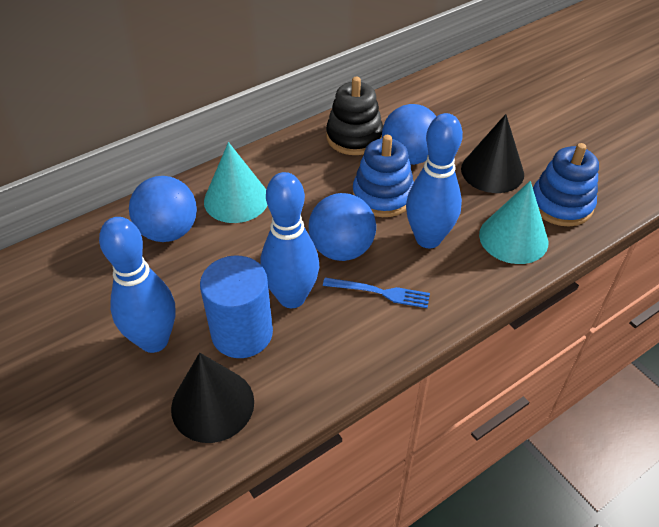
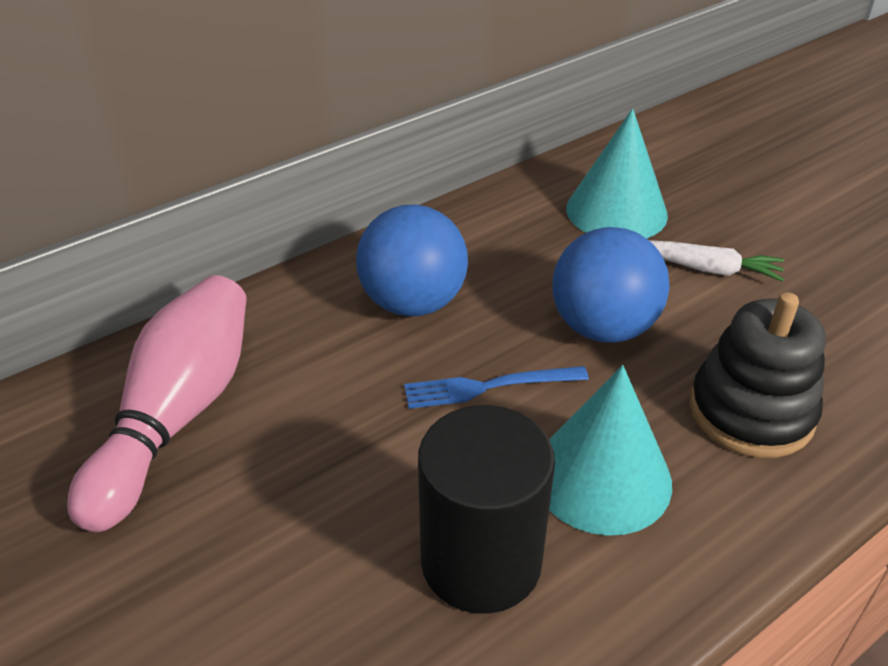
black cone: 2 -> 0
black cylinder: 0 -> 1
blue ball: 3 -> 2
blue bowling pin: 3 -> 0
blue cylinder: 1 -> 0
blue stacking toy: 2 -> 0
pink bowling pin: 0 -> 1
white carrot: 0 -> 1

